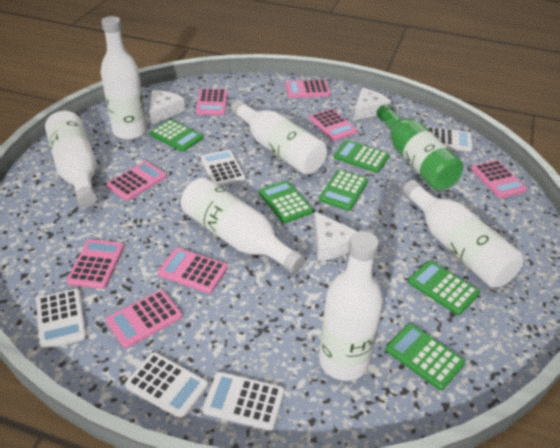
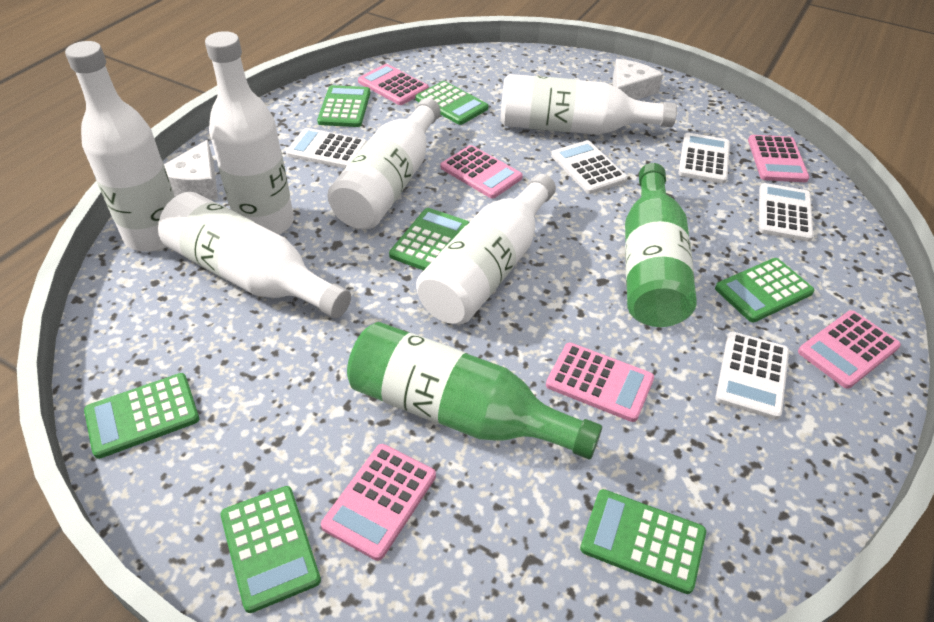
green bottle: 1 -> 2
green calculator: 6 -> 7
pink calculator: 8 -> 6
white cheese: 3 -> 2

